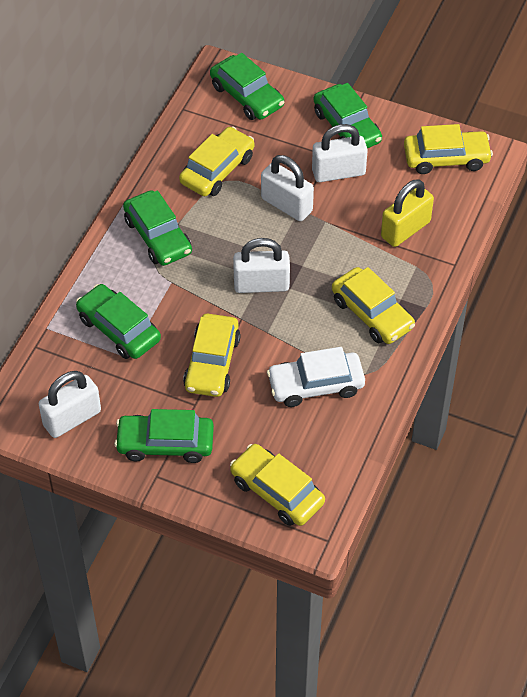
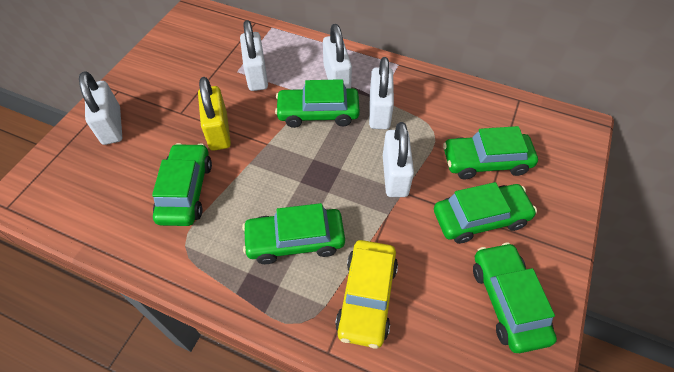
green car: 5 -> 6
white car: 1 -> 0
white padlock: 4 -> 5
yellow car: 5 -> 1

